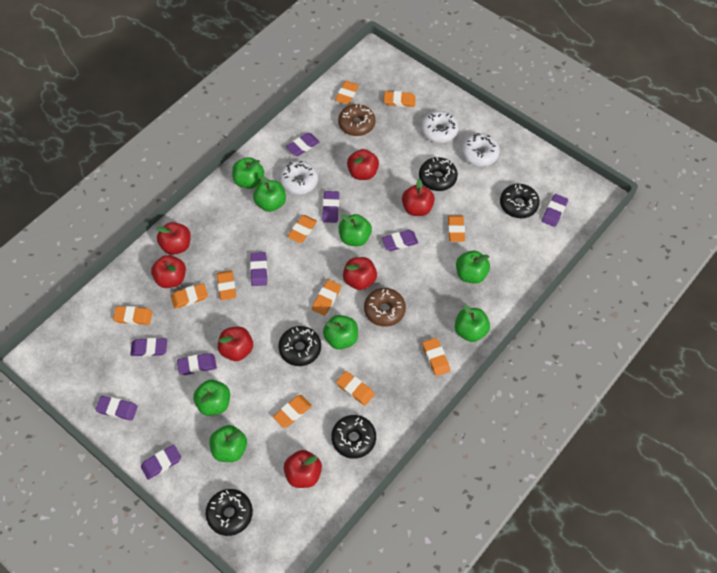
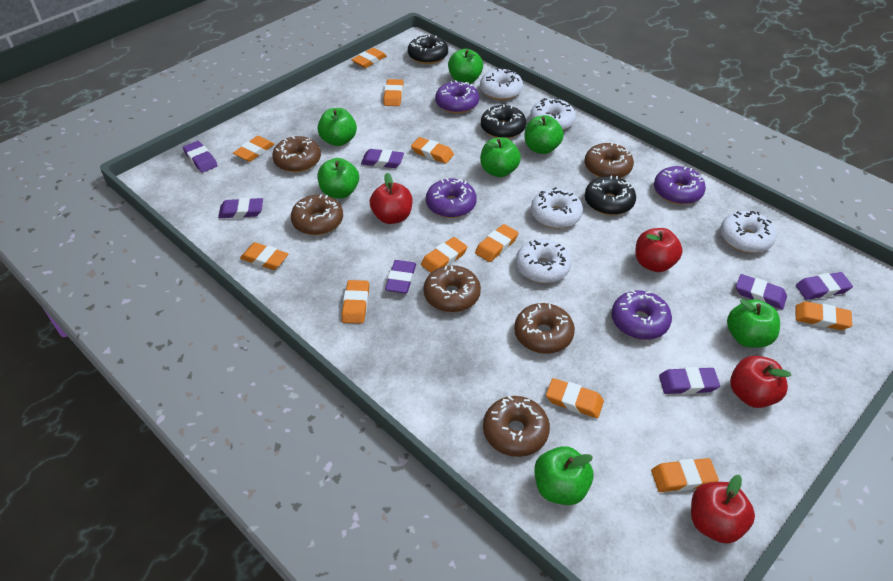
black donut: 5 -> 3
brown donut: 2 -> 6
green apple: 8 -> 7
purple donut: 0 -> 4
purple eraser: 9 -> 7
red apple: 7 -> 4
white donut: 3 -> 5

